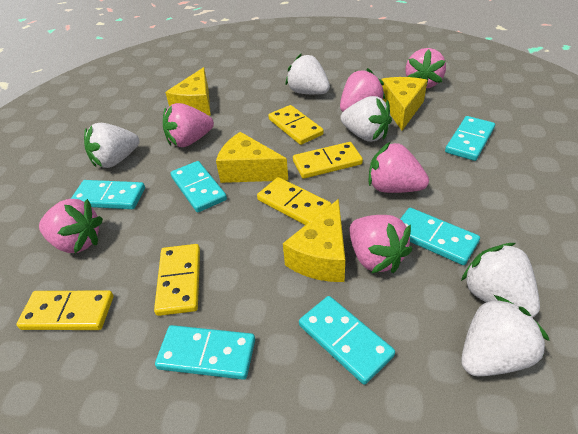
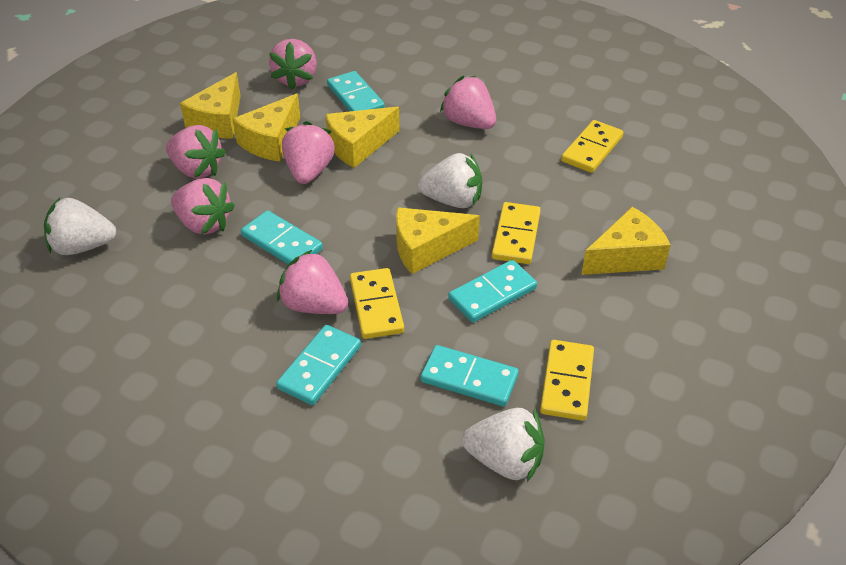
turquoise domino: 6 -> 5
white strawberry: 5 -> 3
yellow cheese: 4 -> 5
yellow domino: 5 -> 4

